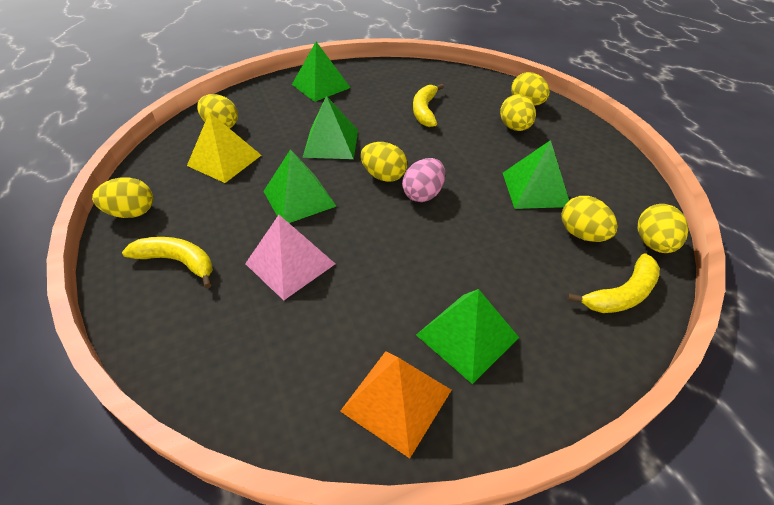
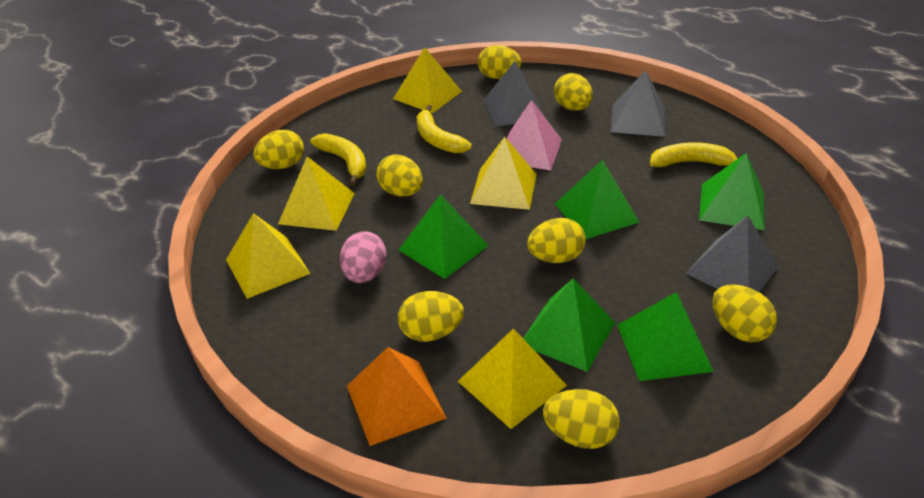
grey pyramid: 0 -> 3
yellow egg: 7 -> 8
yellow pyramid: 1 -> 5

